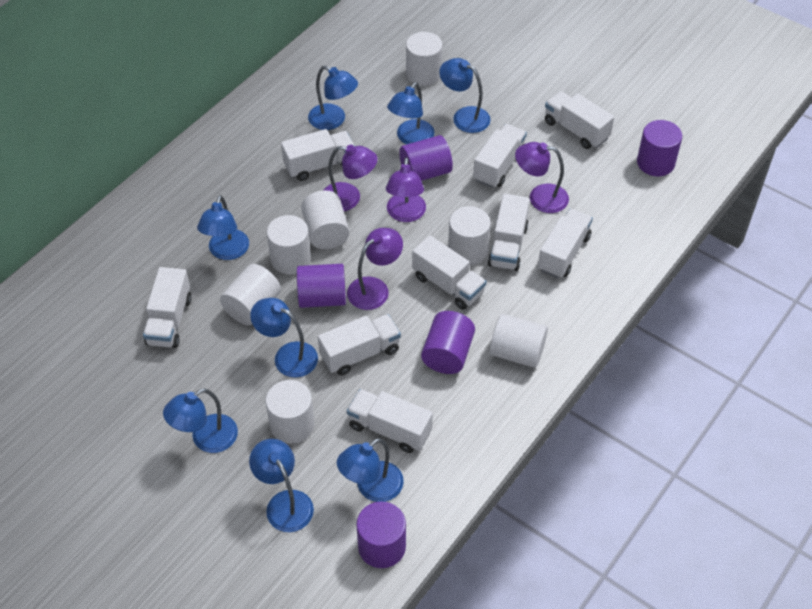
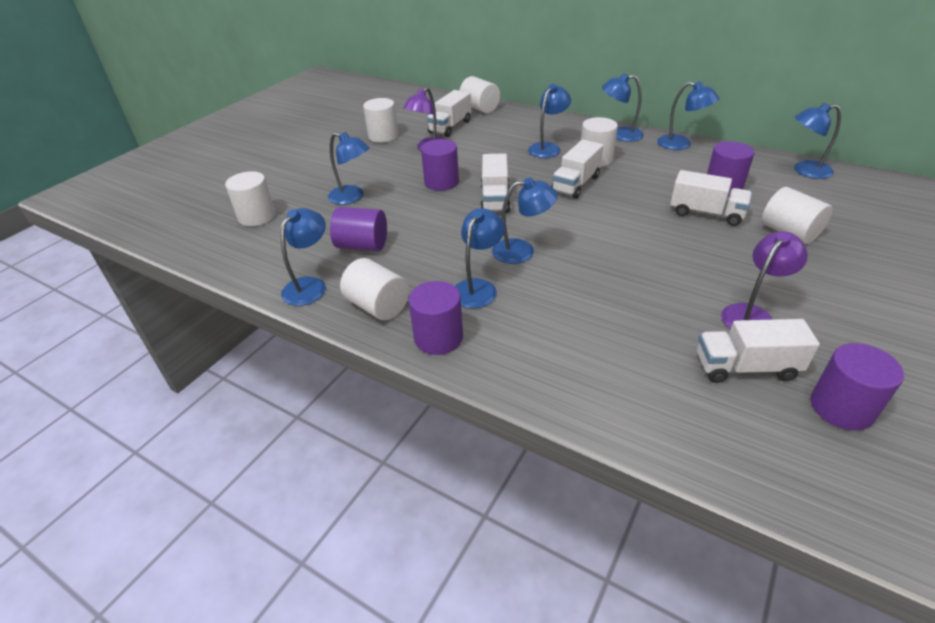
purple lamp: 4 -> 2
white cylinder: 7 -> 6
white truck: 9 -> 5

